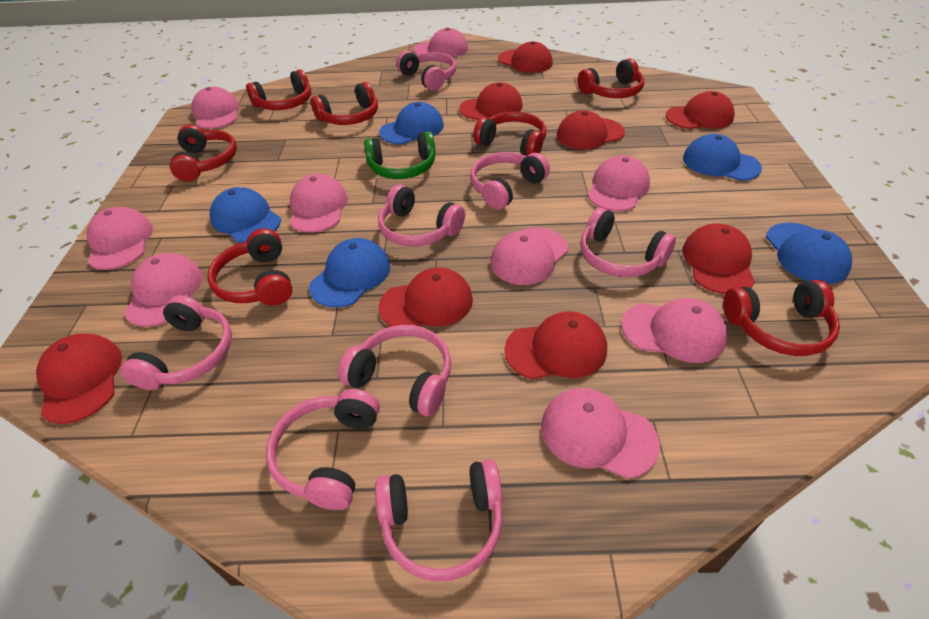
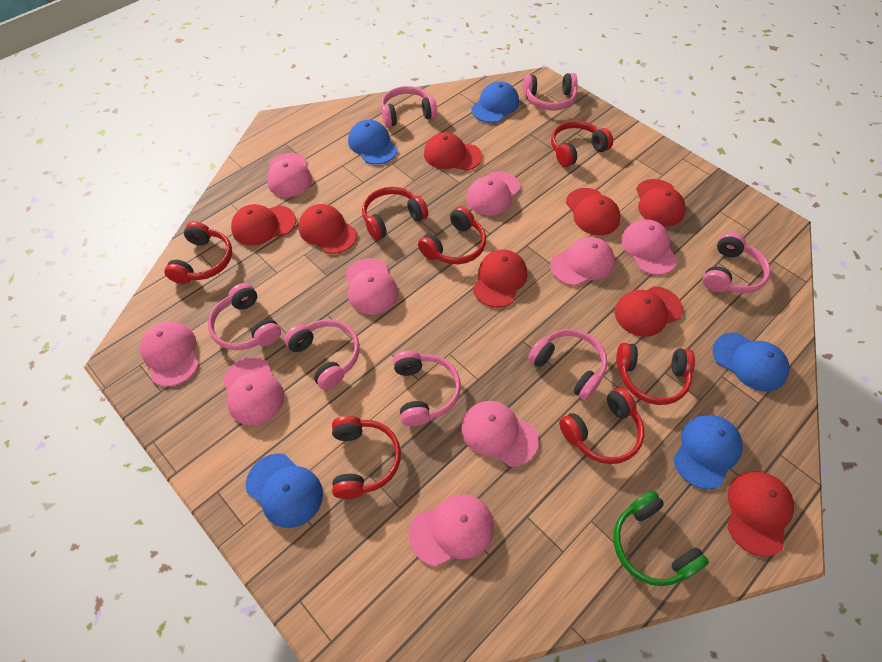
pink headphones: 8 -> 7

